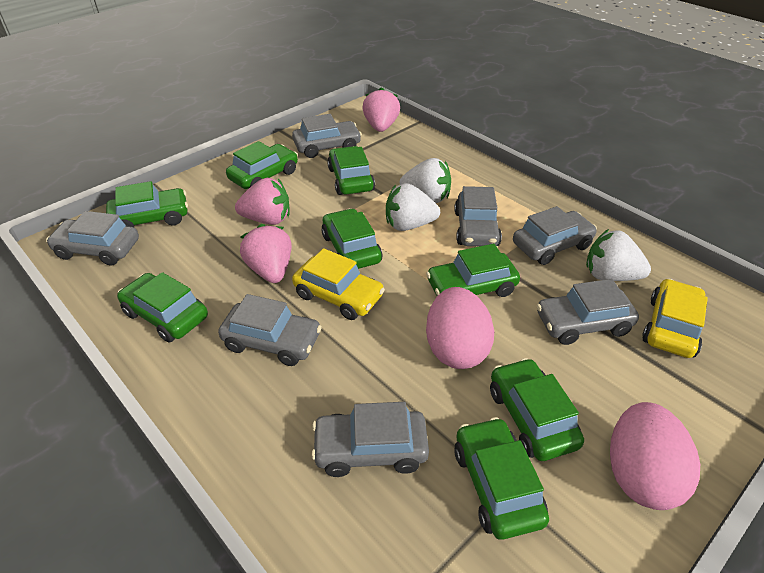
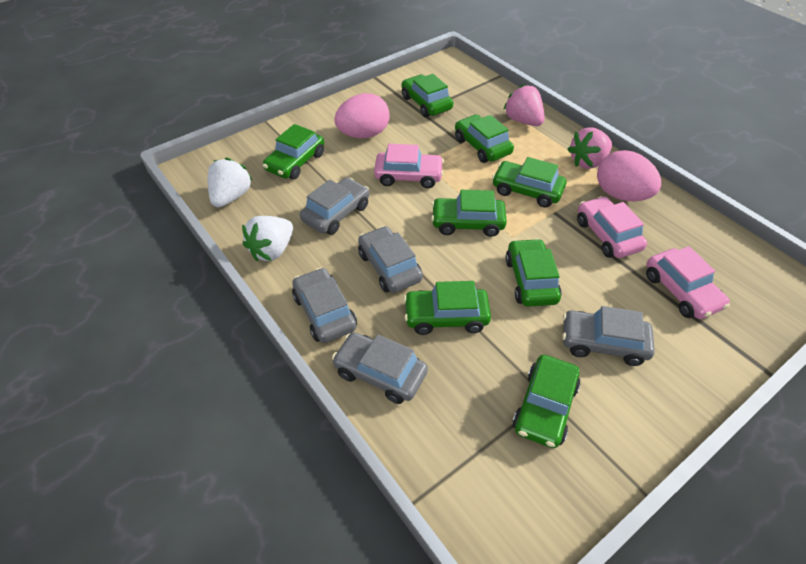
grey car: 7 -> 5
pink car: 0 -> 3
pink strawberry: 3 -> 2
white strawberry: 3 -> 2
yellow car: 2 -> 0

